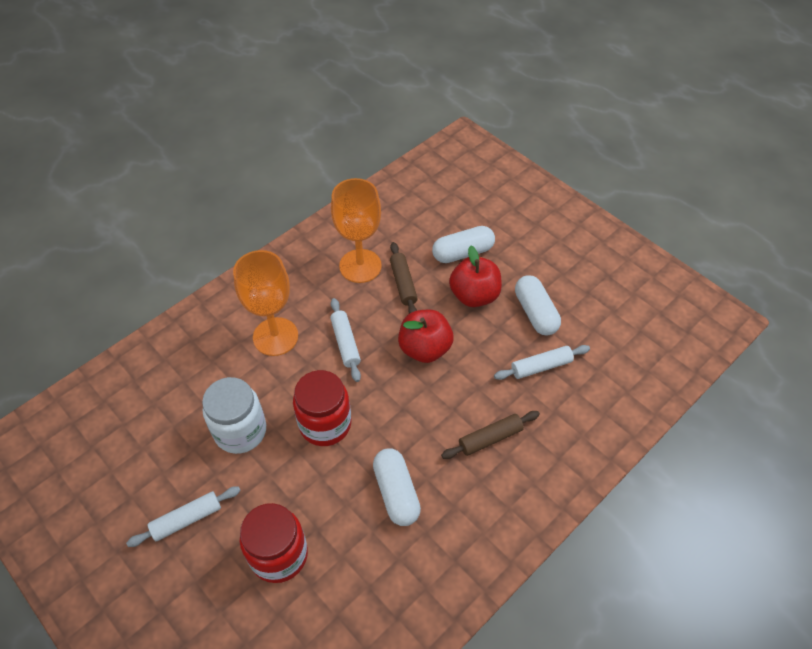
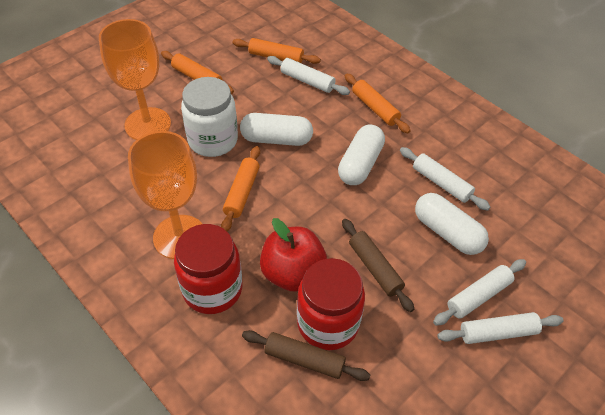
orange rolling pin: 0 -> 4
red apple: 2 -> 1
white rolling pin: 3 -> 4

